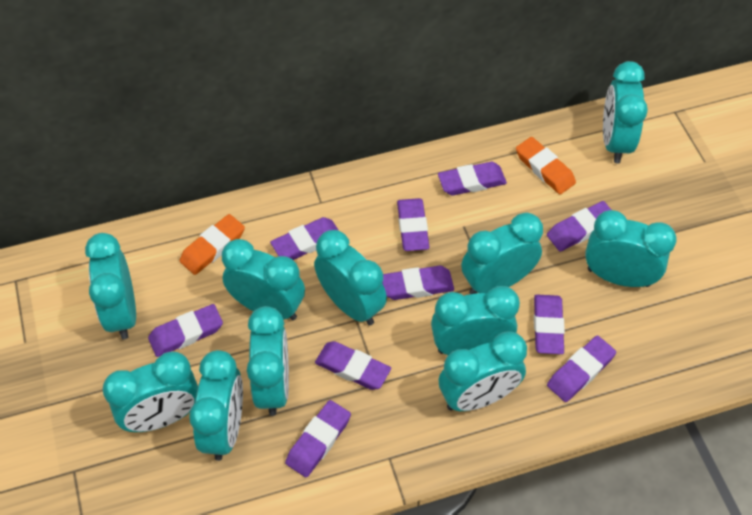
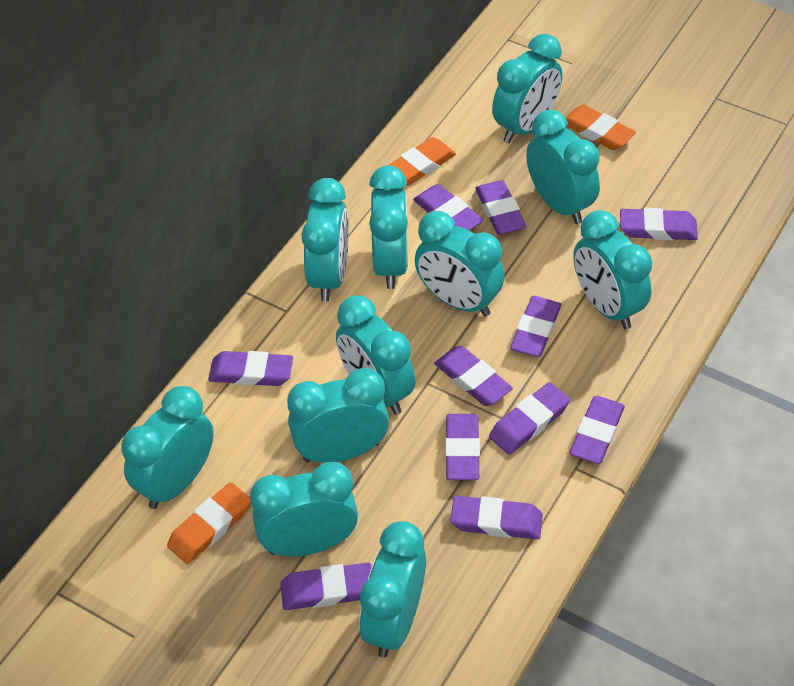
orange eraser: 2 -> 3
purple eraser: 10 -> 11

